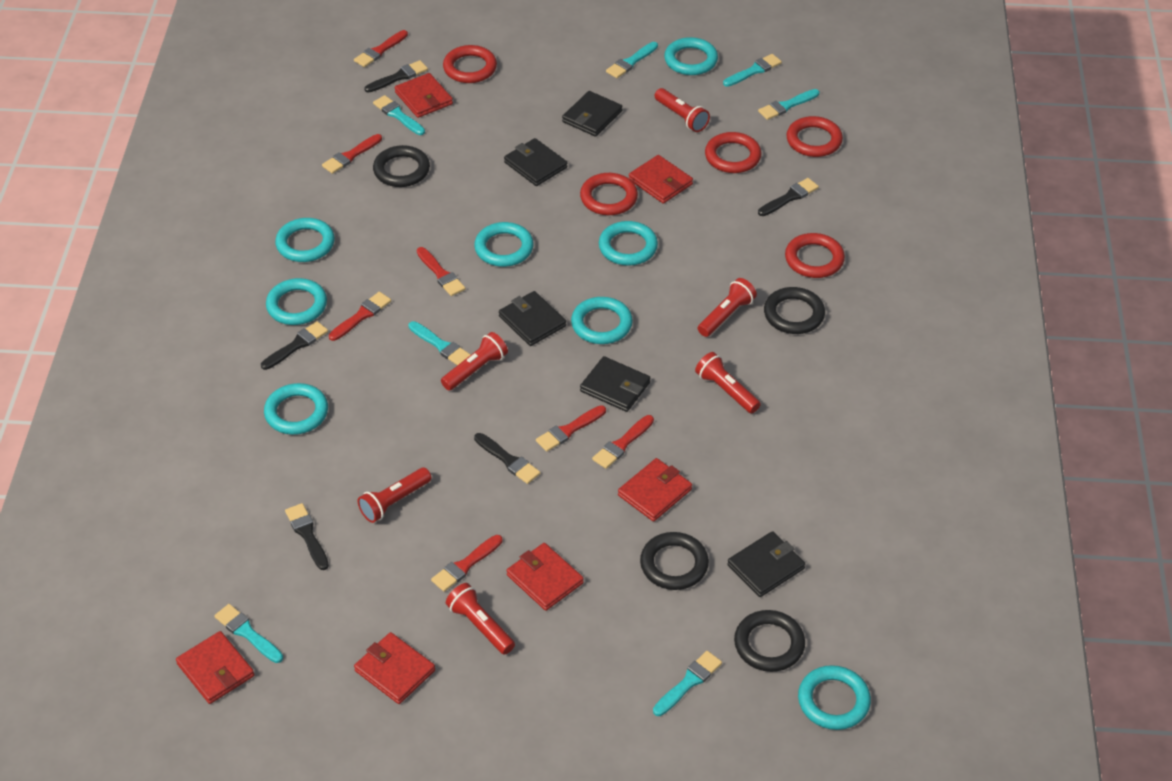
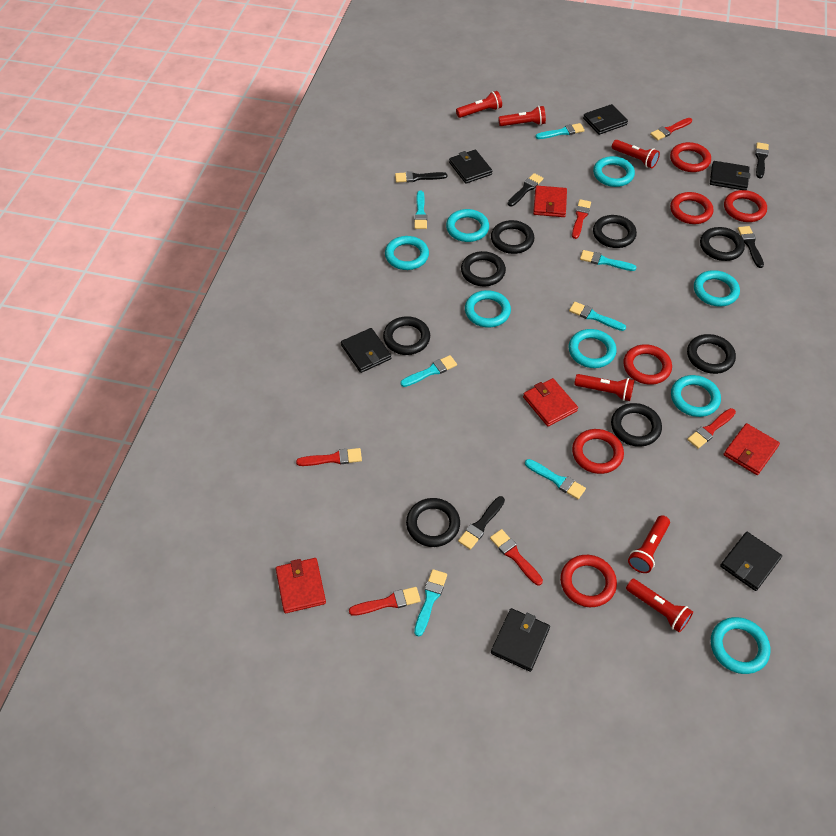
black ring: 4 -> 8
black wallet: 5 -> 6
red brush: 7 -> 6
red ring: 5 -> 6
red wallet: 6 -> 4

